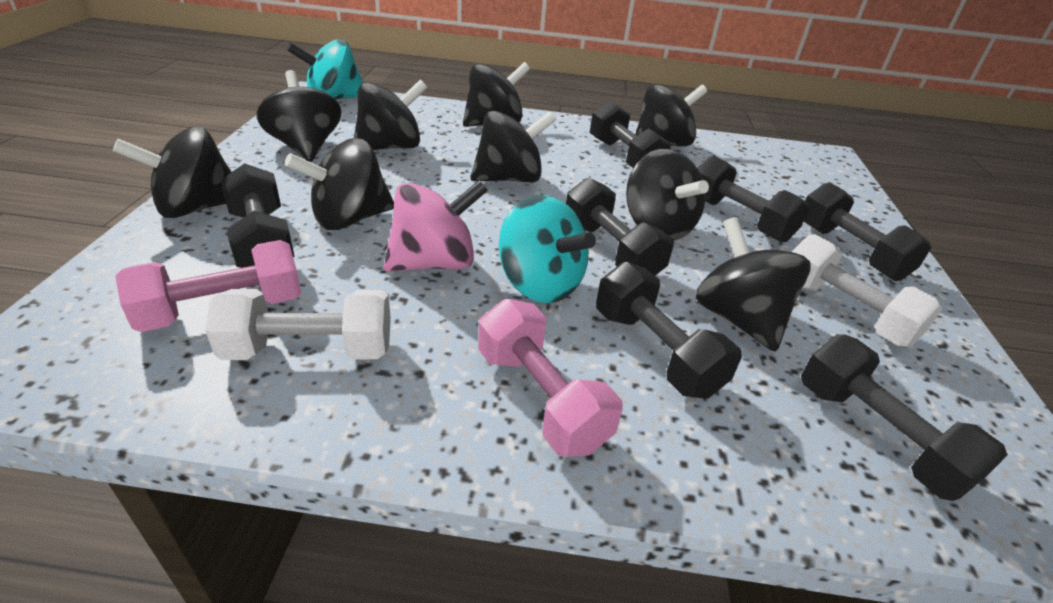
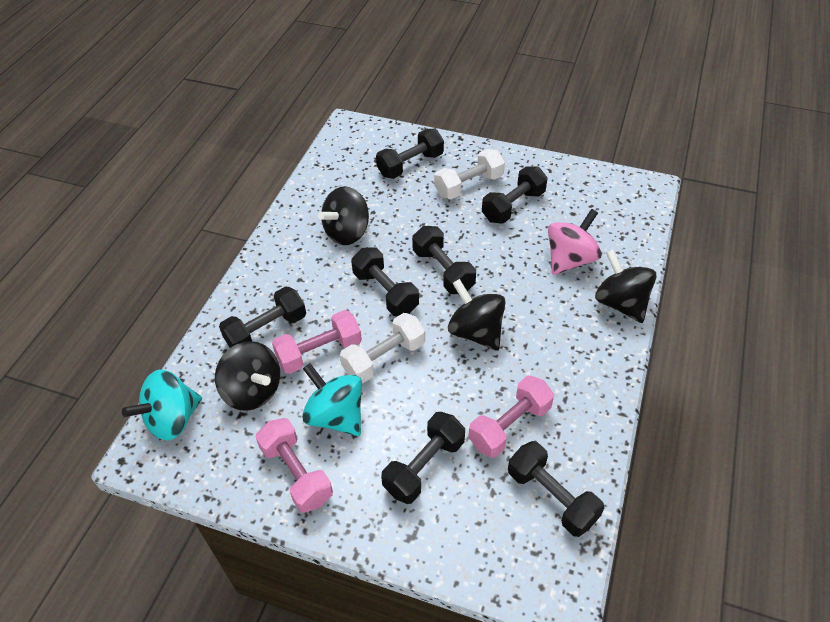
black spinning top: 9 -> 4
pink dumbbell: 2 -> 3

